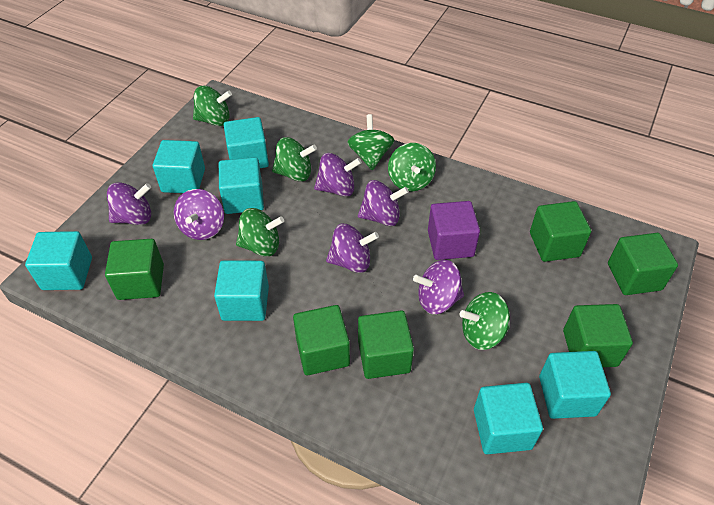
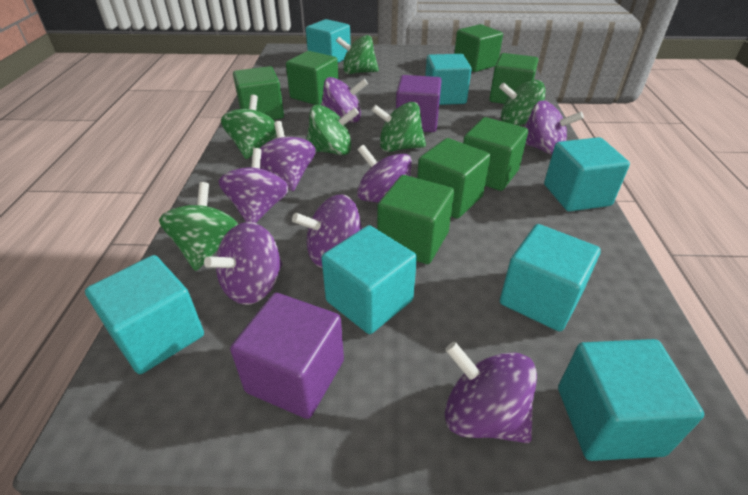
green cube: 6 -> 7
purple cube: 1 -> 2
purple spinning top: 6 -> 8

